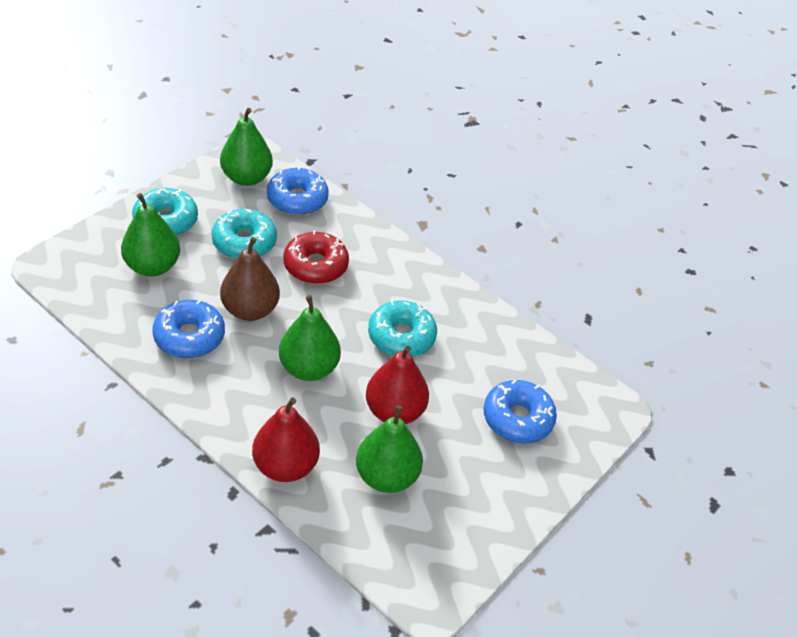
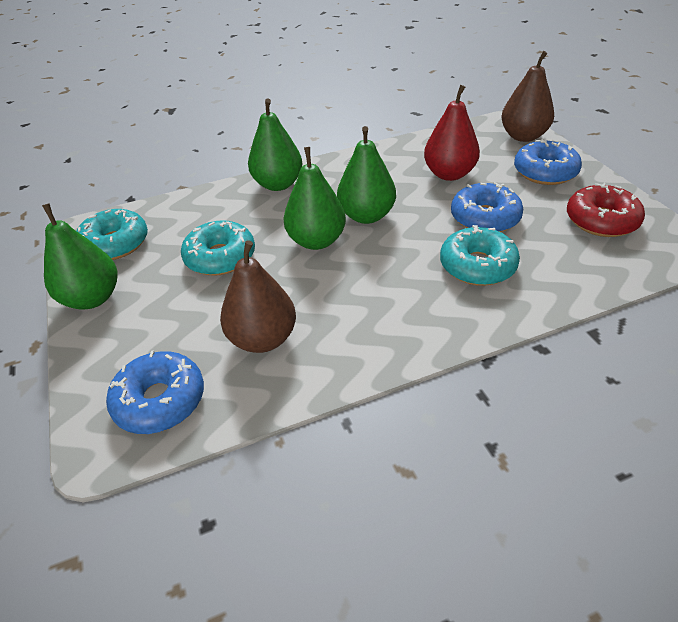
brown pear: 1 -> 2
red pear: 2 -> 1

